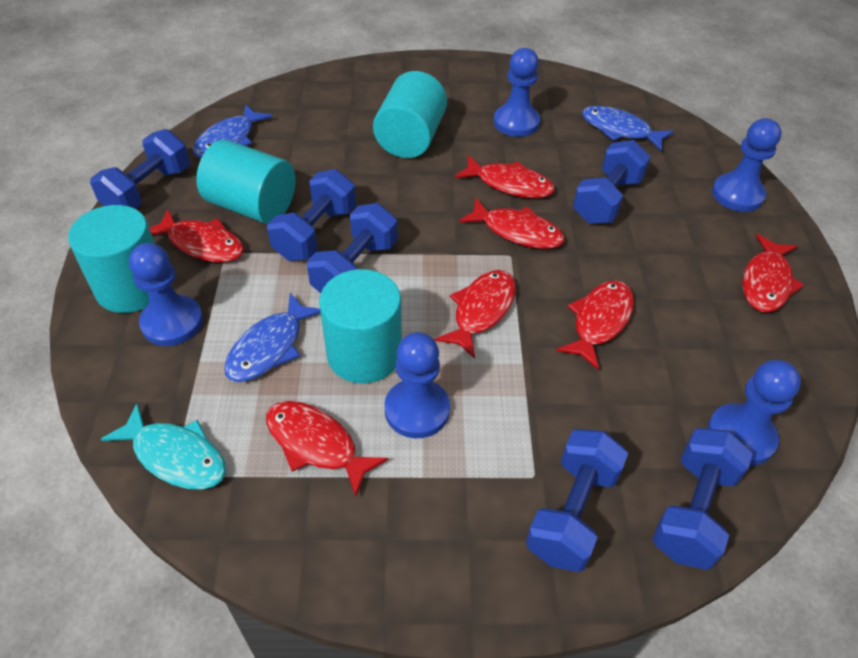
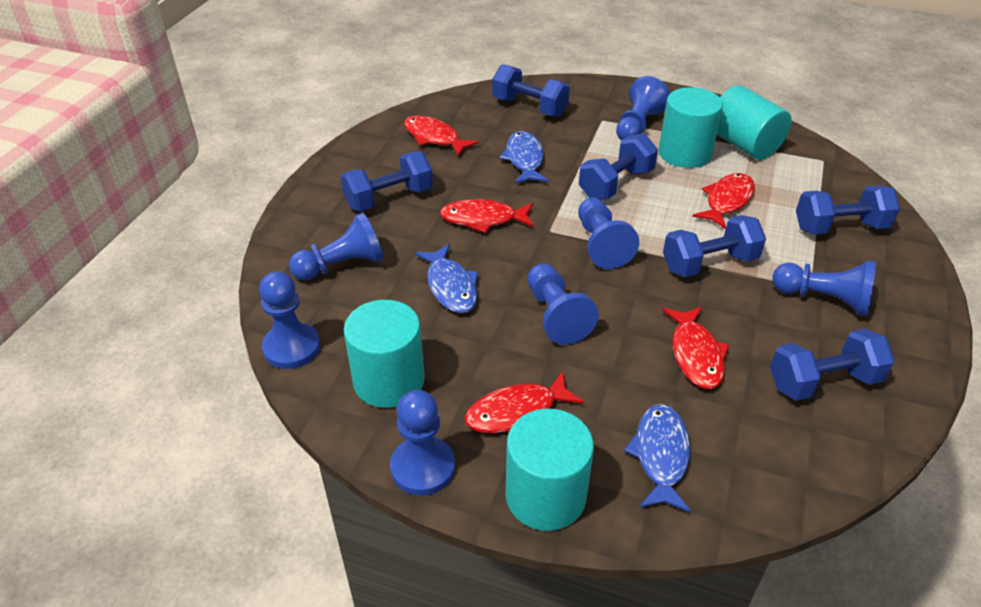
blue pawn: 5 -> 7
red fish: 7 -> 5
turquoise fish: 1 -> 0

